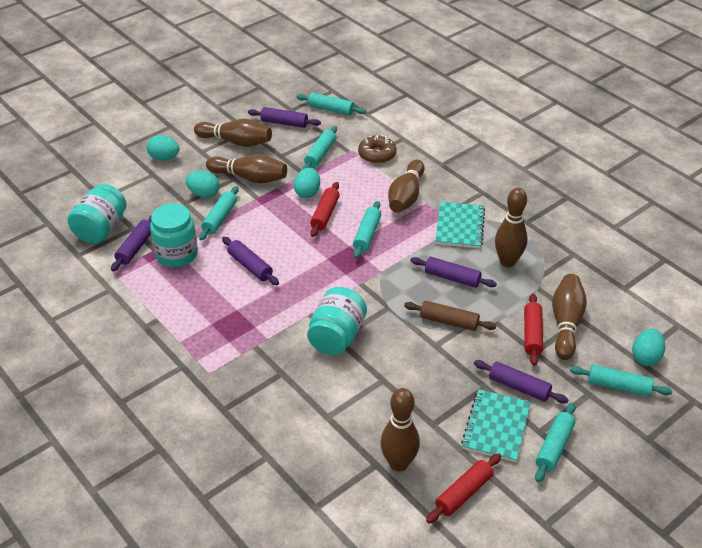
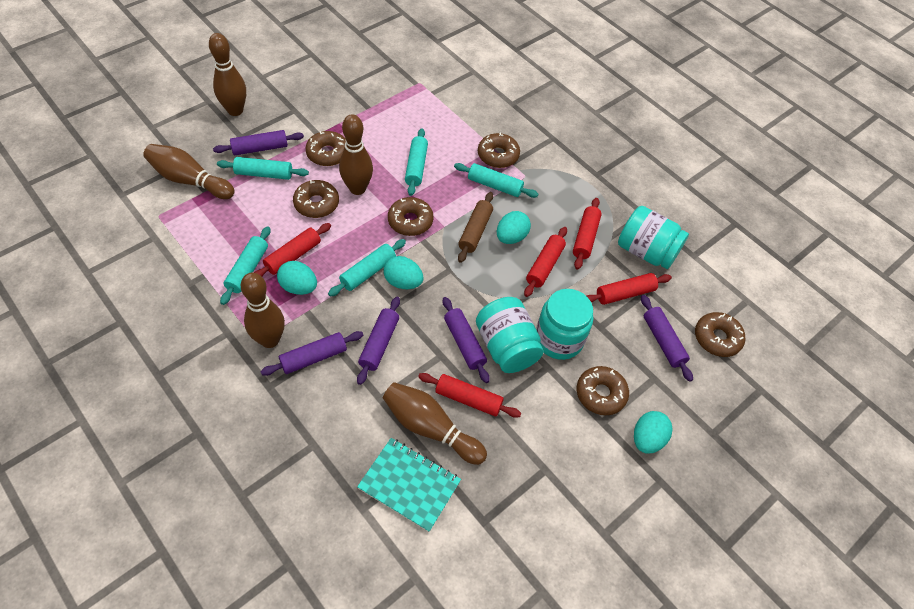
brown bowling pin: 6 -> 5
brown donut: 1 -> 6
red rolling pin: 3 -> 5
turquoise notebook: 2 -> 1
turquoise rolling pin: 6 -> 5

